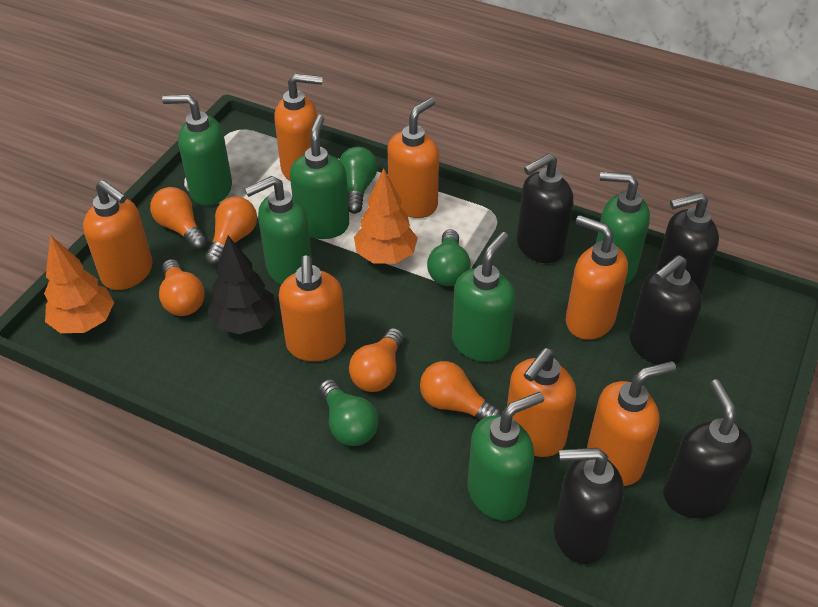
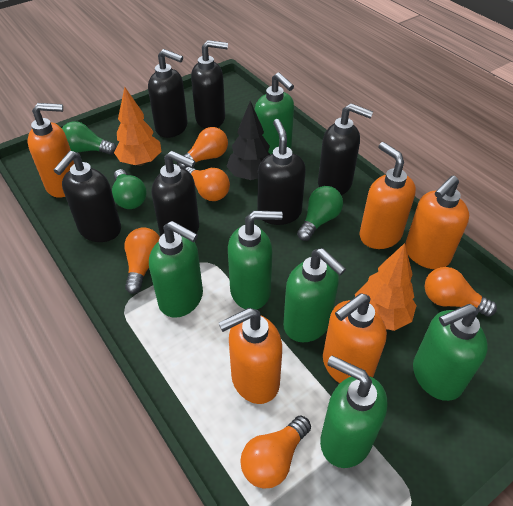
black soap dispenser: 5 -> 6
orange soap dispenser: 7 -> 5

